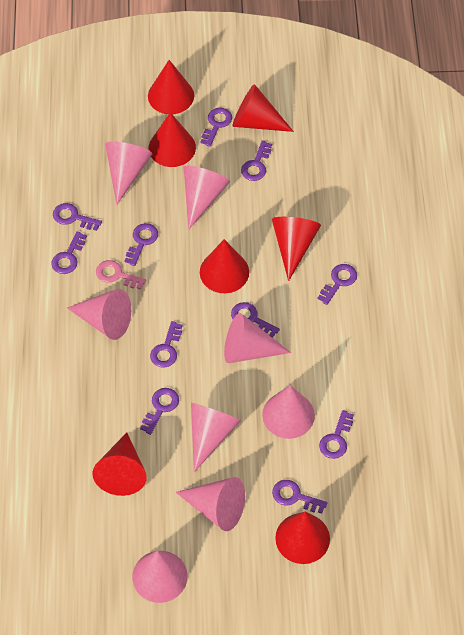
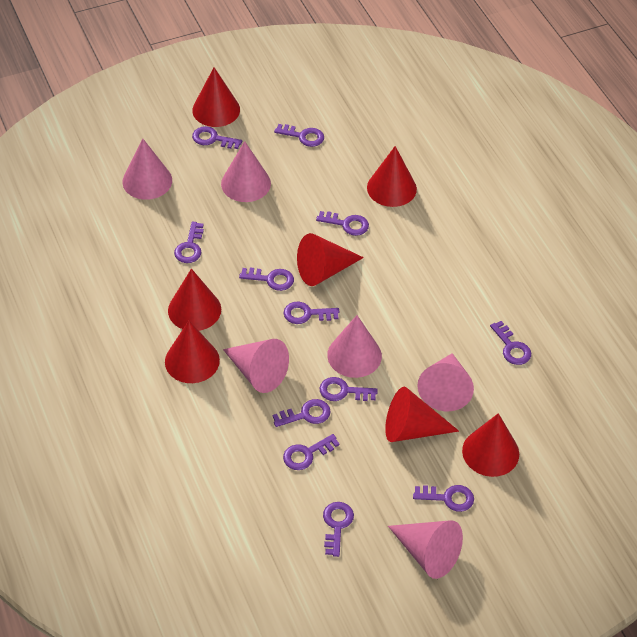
pink cone: 8 -> 6
pink key: 1 -> 0
purple key: 11 -> 12

